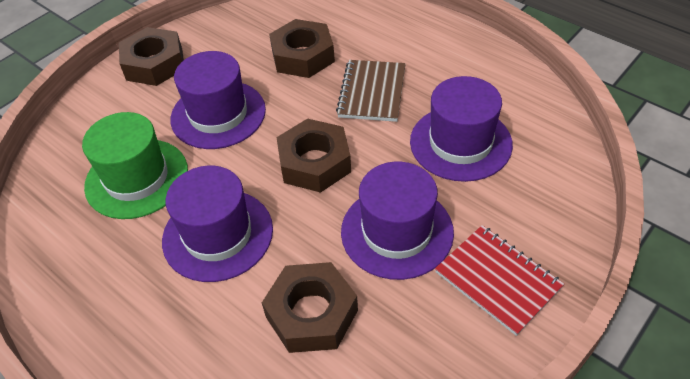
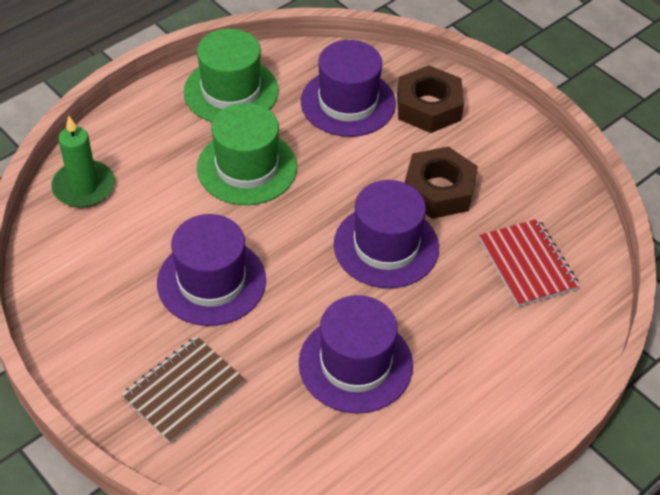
brown nut: 4 -> 2
green candle: 0 -> 1
green hat: 1 -> 2

